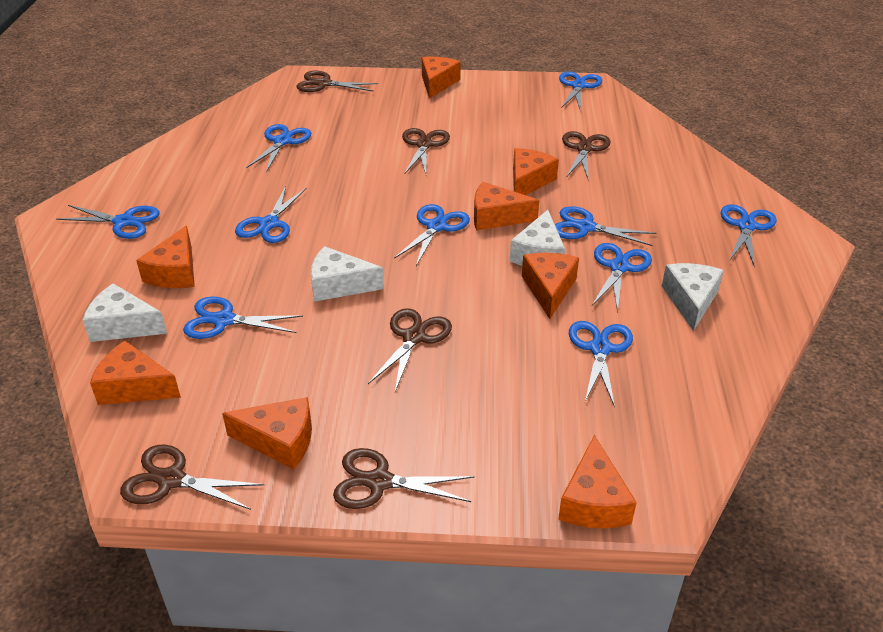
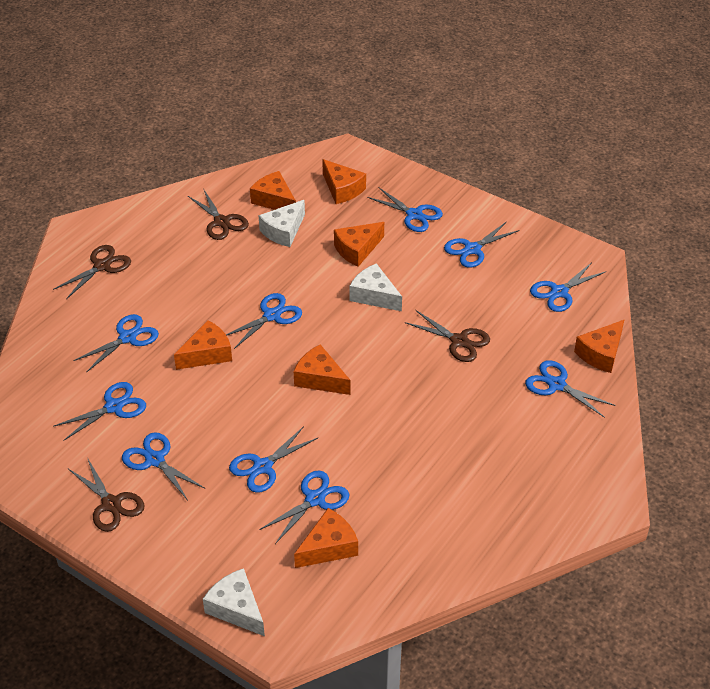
brown scissors: 6 -> 4
orange cheese: 8 -> 7
white cheese: 4 -> 3

